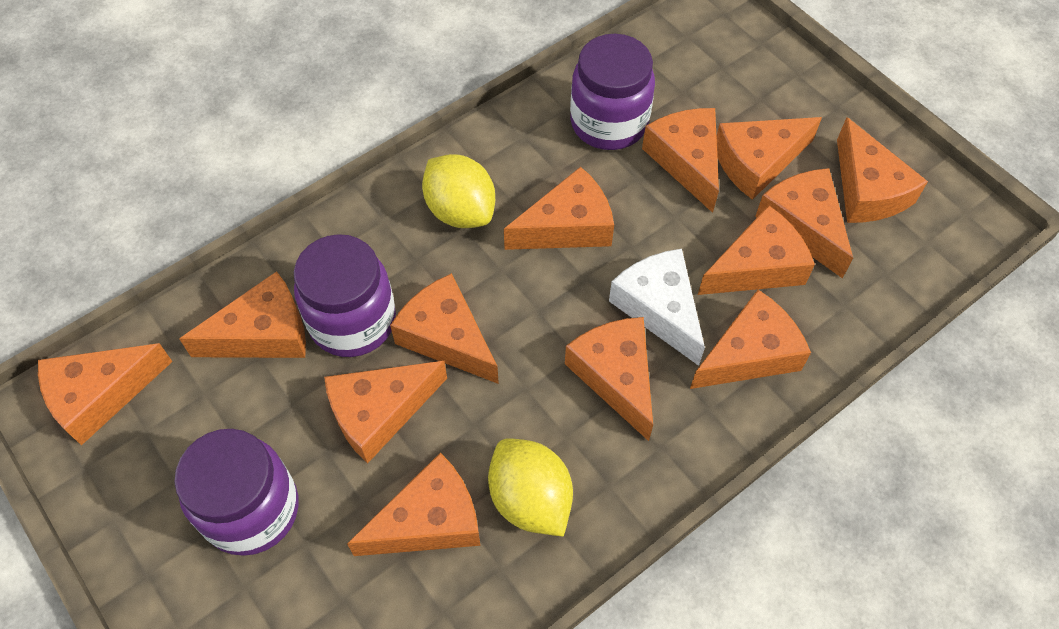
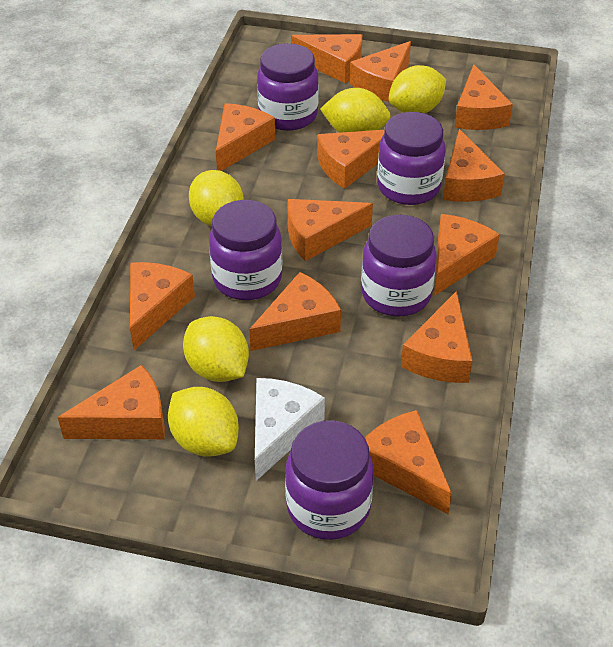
purple jar: 3 -> 5
yellow lemon: 2 -> 5

